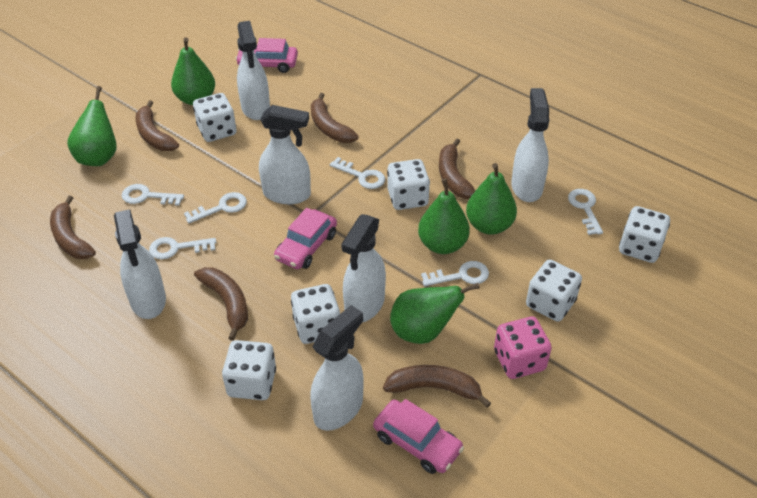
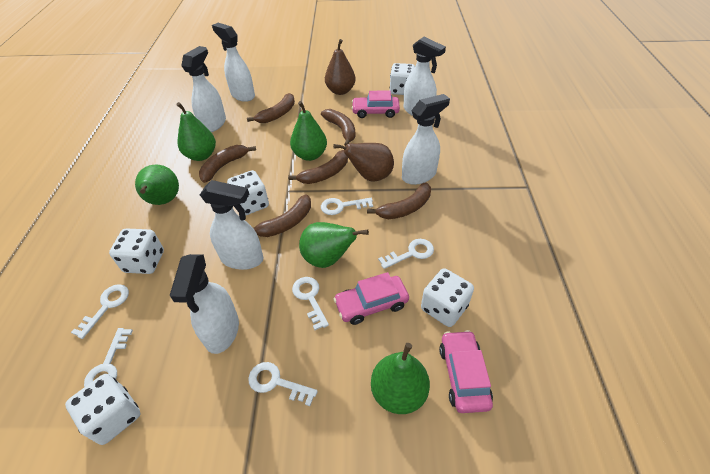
brown pear: 0 -> 2
pink dice: 1 -> 0
white dice: 6 -> 5

